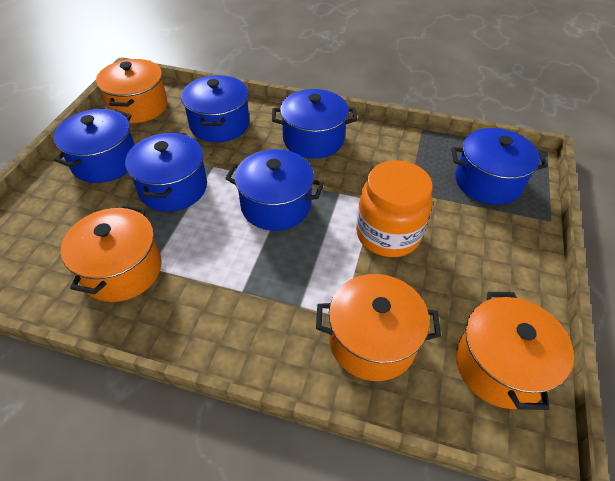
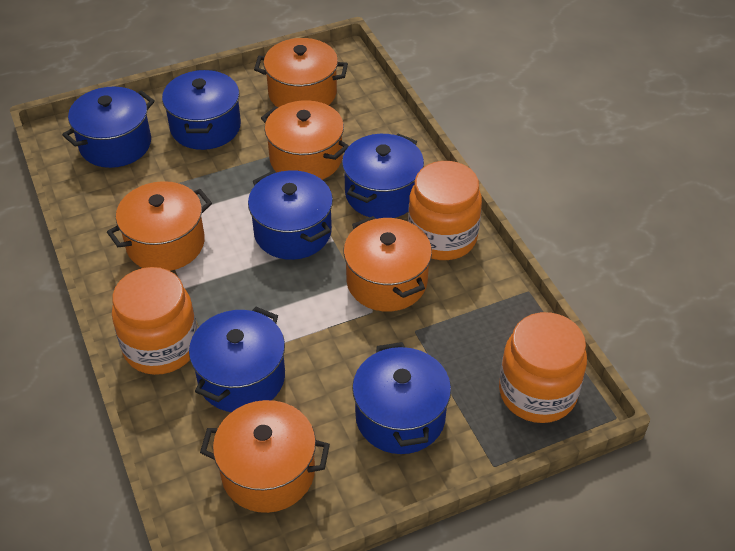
orange jar: 1 -> 3
orange pot: 4 -> 5

